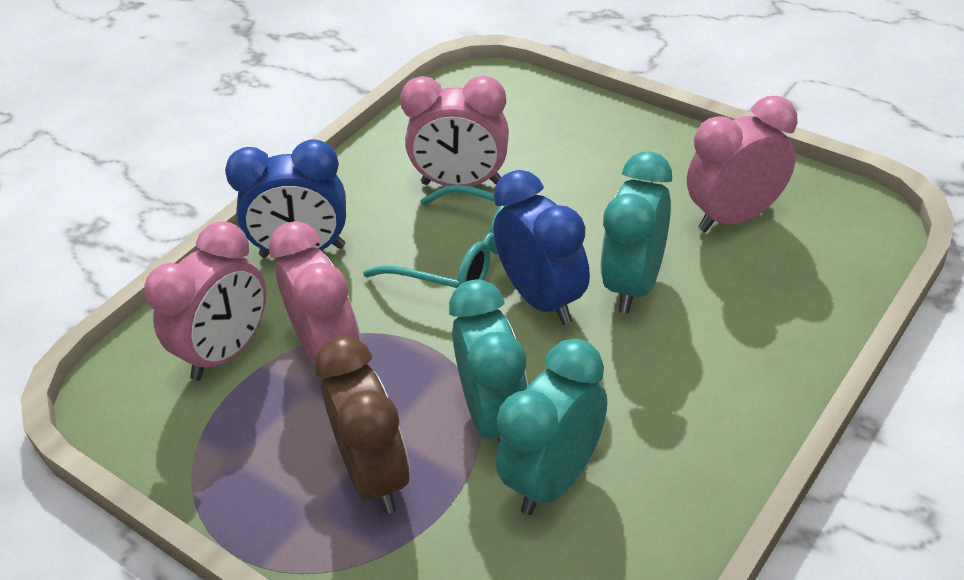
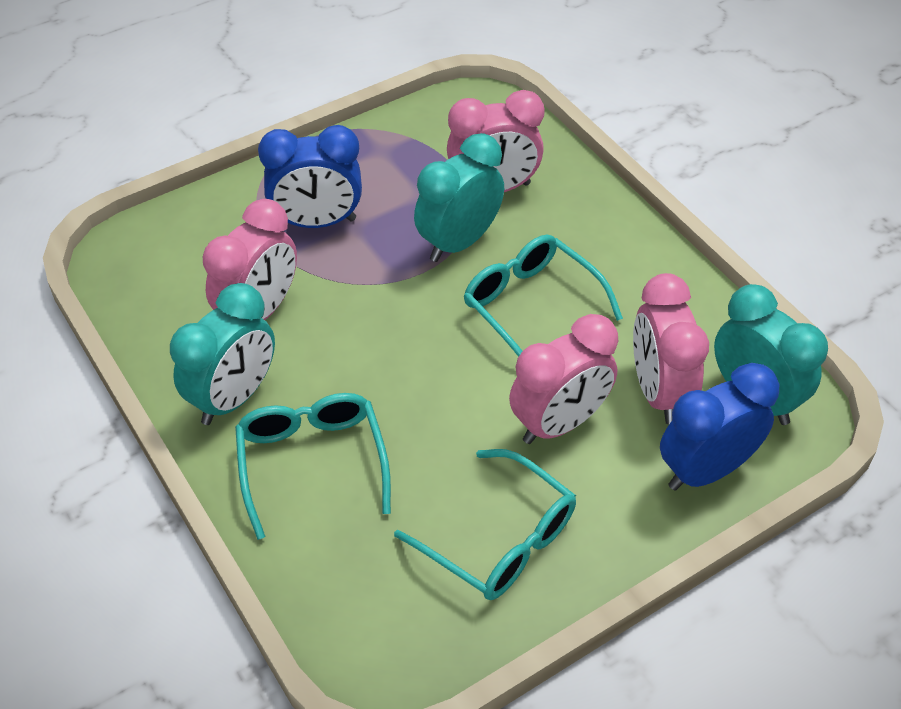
brown clock: 1 -> 0
turquoise glasses: 1 -> 3

